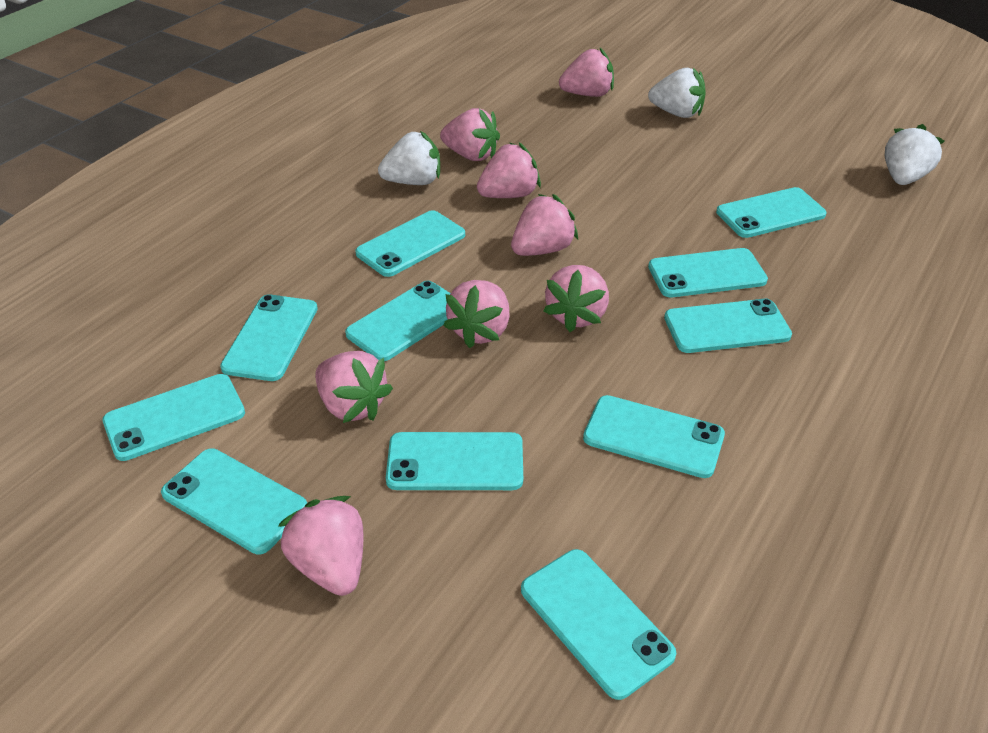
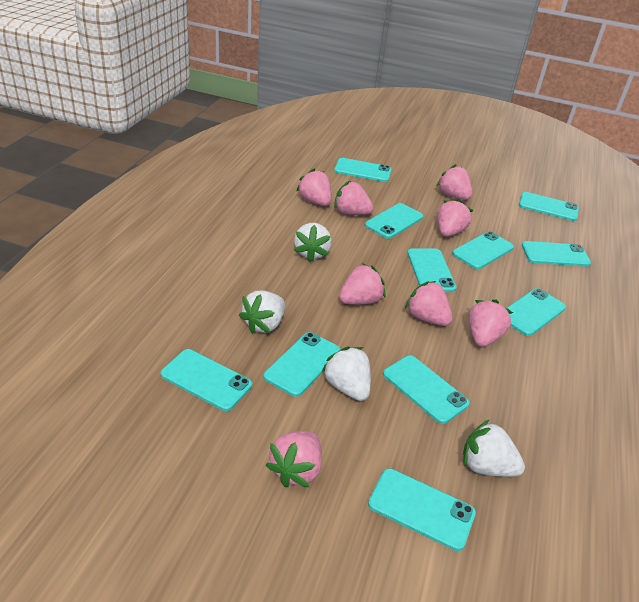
white strawberry: 3 -> 4

